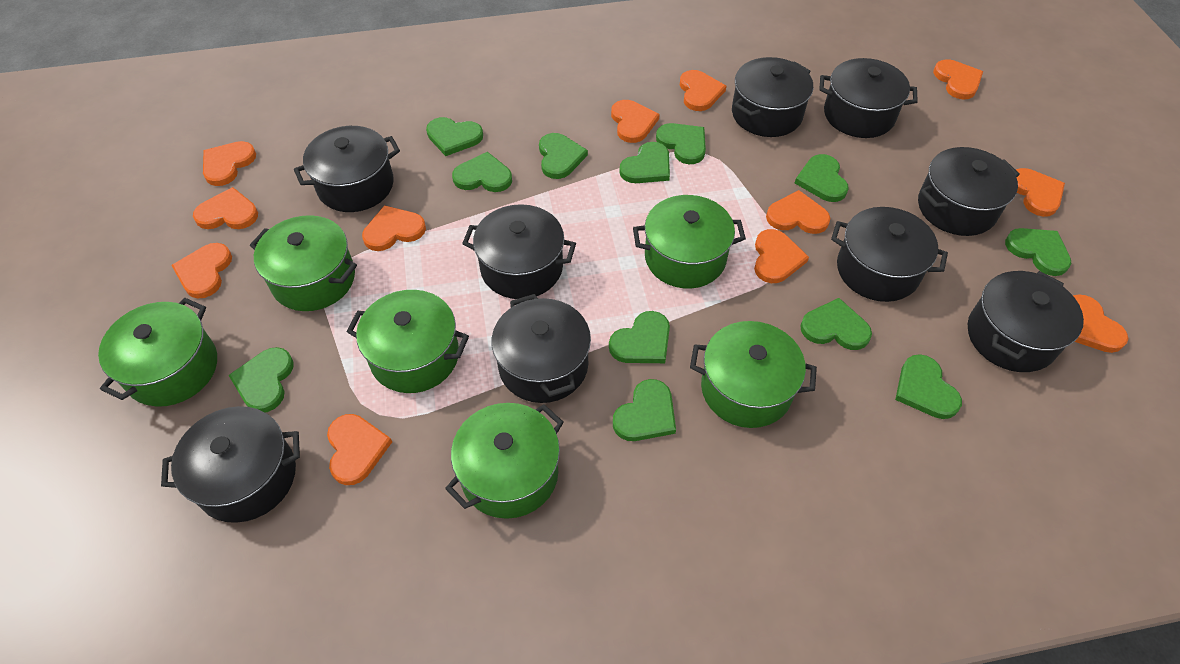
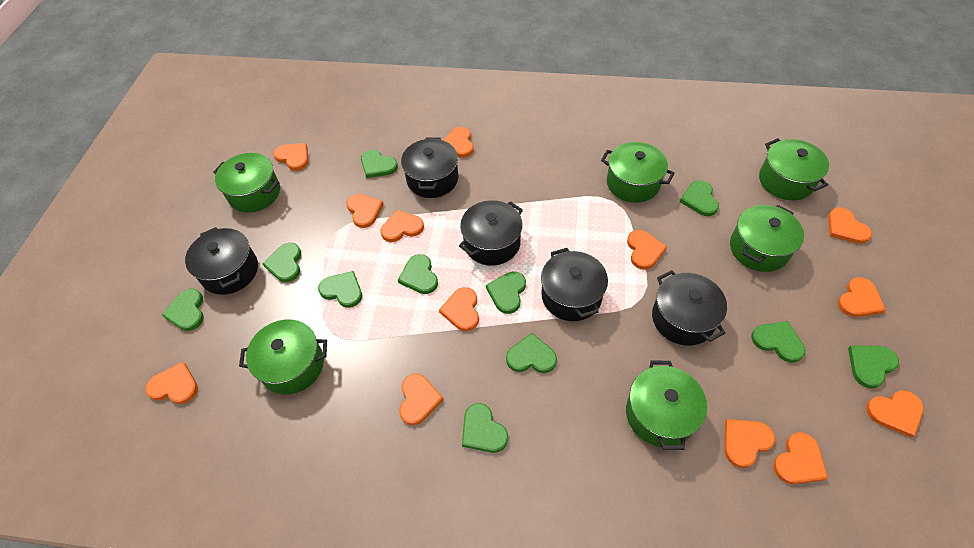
black pot: 9 -> 5
green heart: 12 -> 11
orange heart: 12 -> 13

